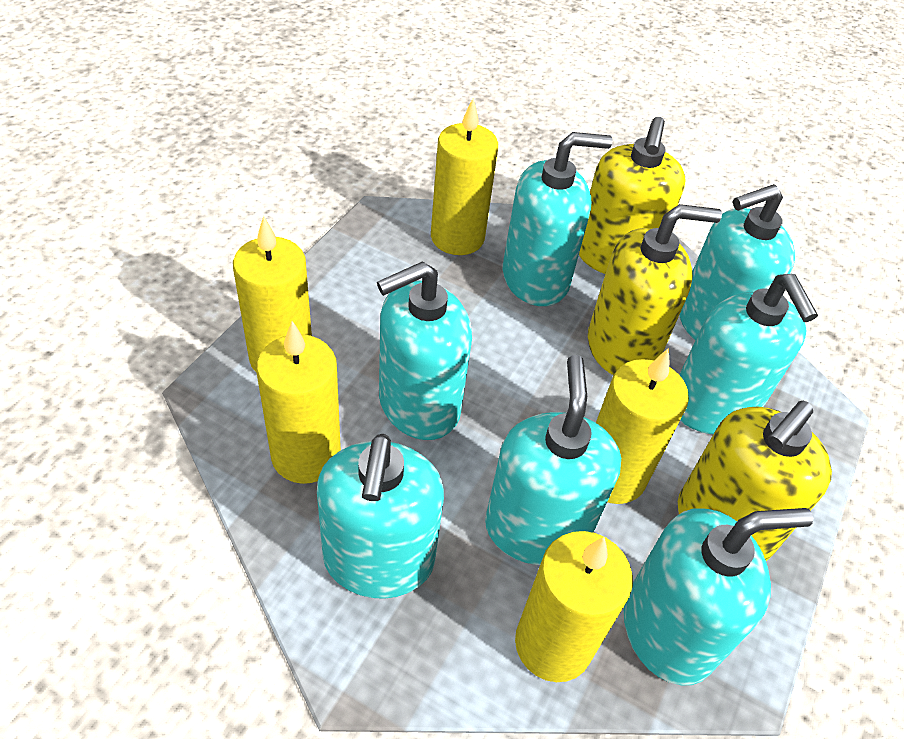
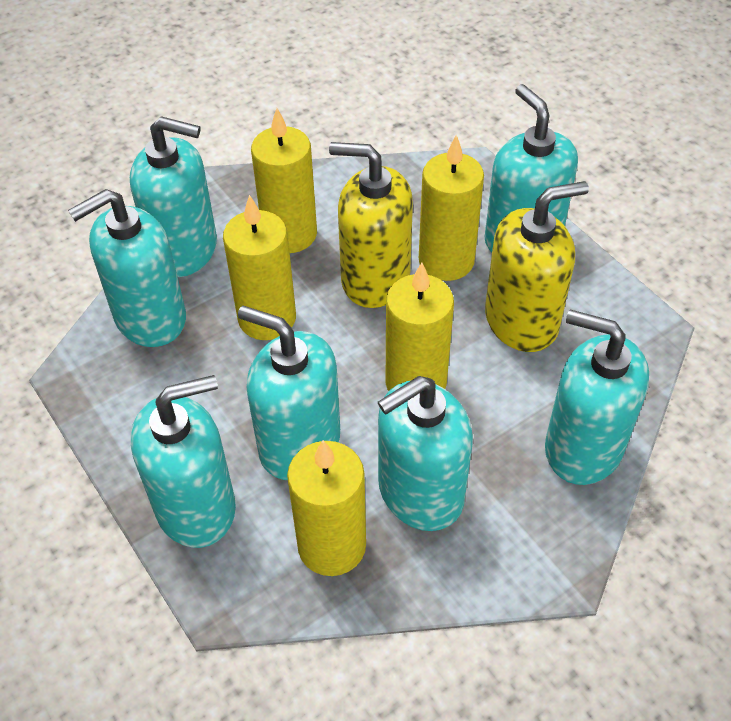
yellow soap dispenser: 3 -> 2

